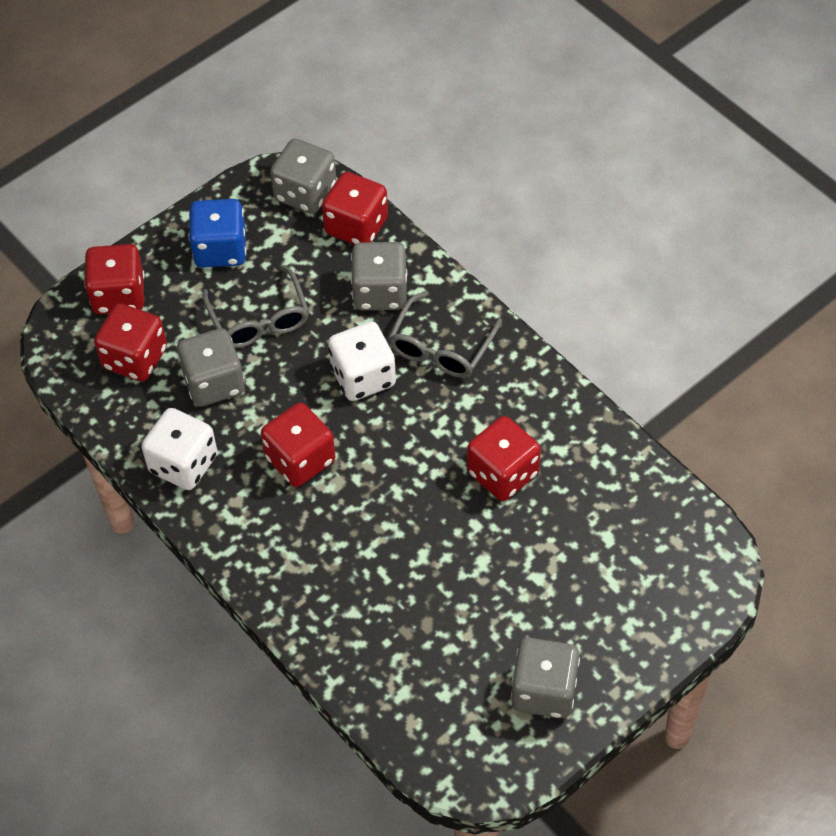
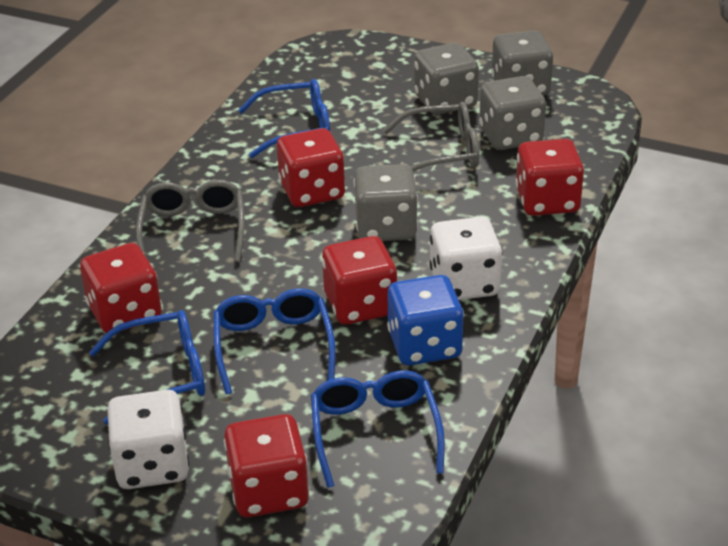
blue glasses: 0 -> 4

